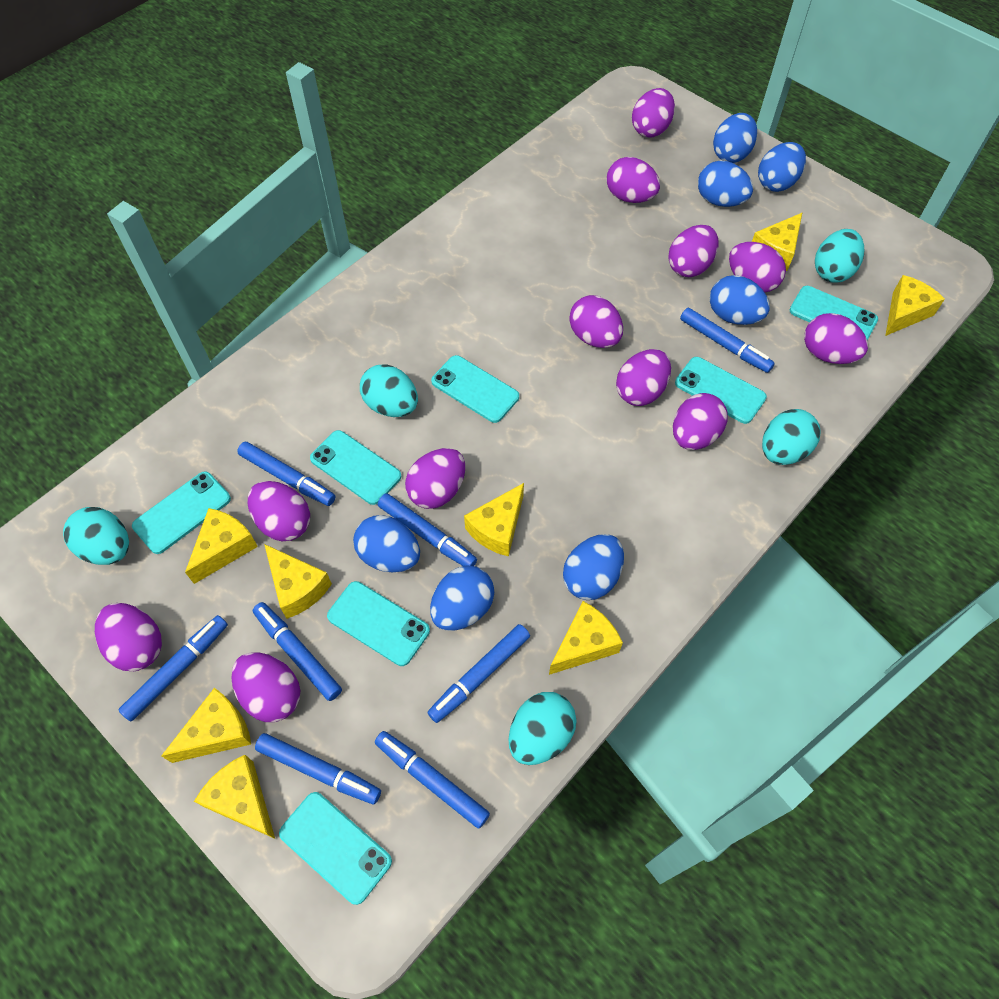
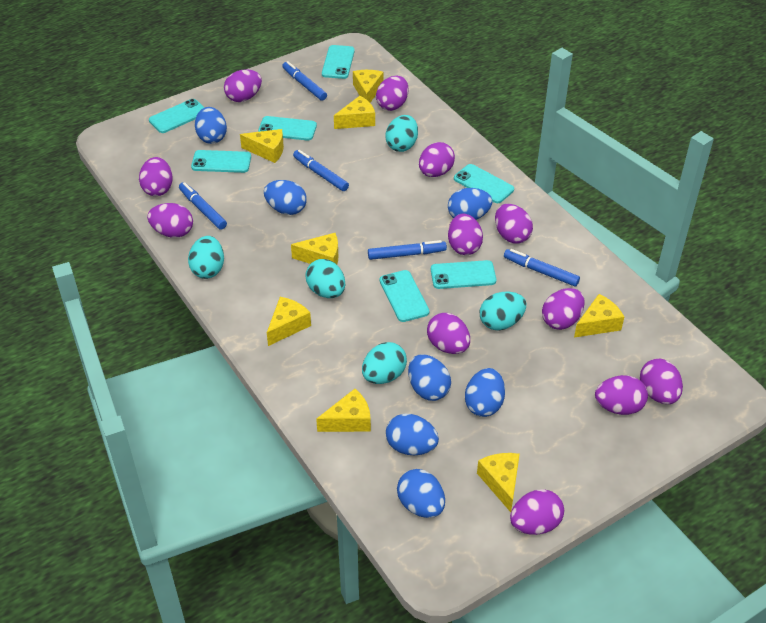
blue marker: 8 -> 5

